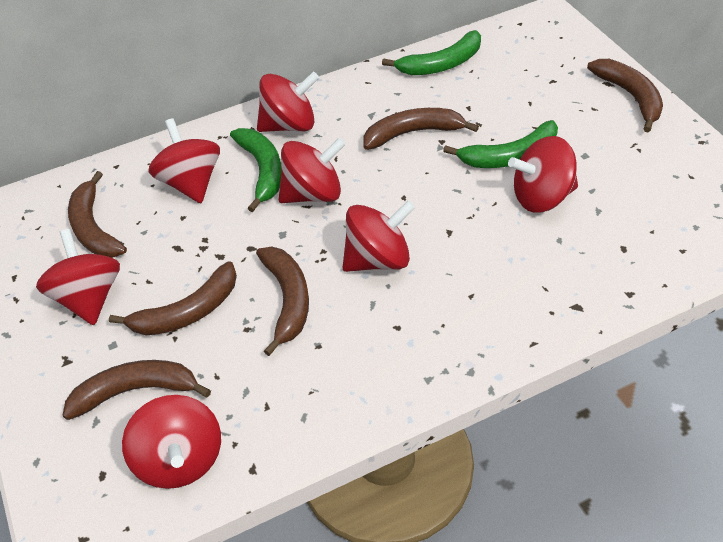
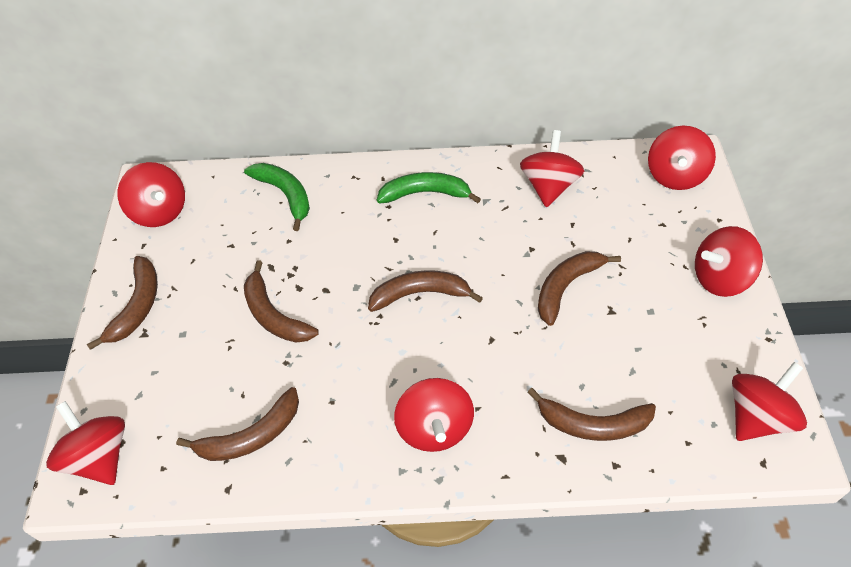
green banana: 3 -> 2

